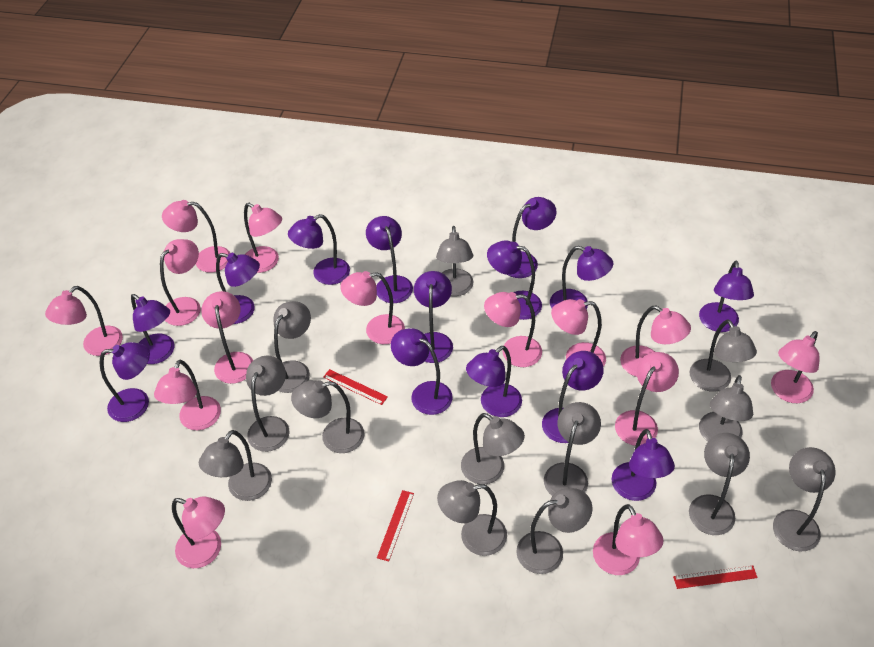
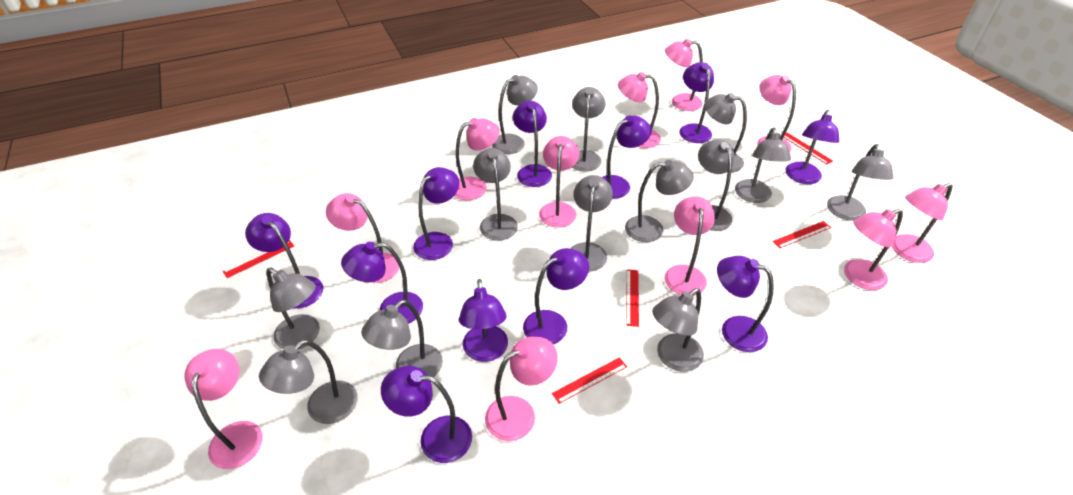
pink lamp: 14 -> 11
purple lamp: 14 -> 11
red ruler: 3 -> 5

